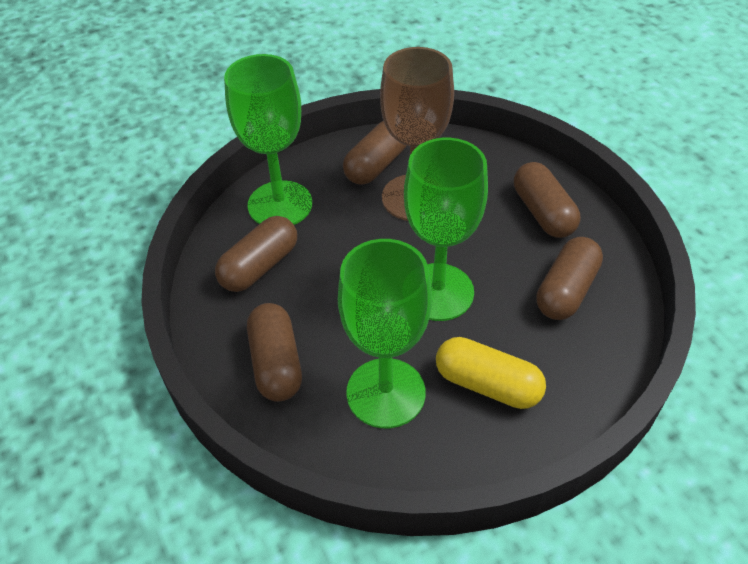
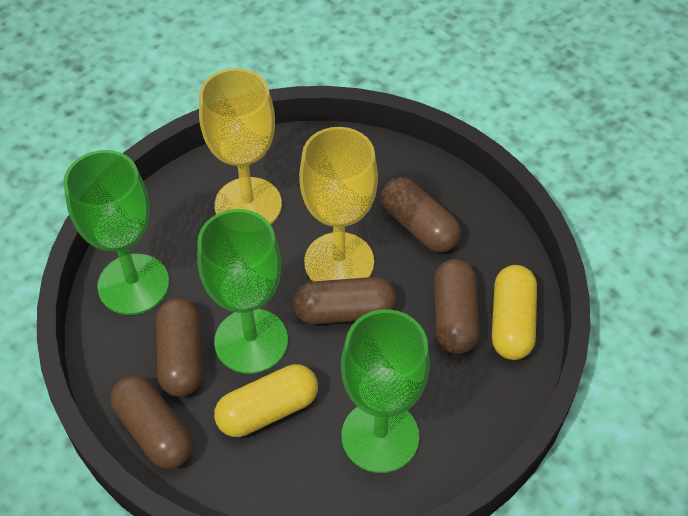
brown goblet: 1 -> 0
yellow capsule: 1 -> 2
yellow goblet: 0 -> 2

